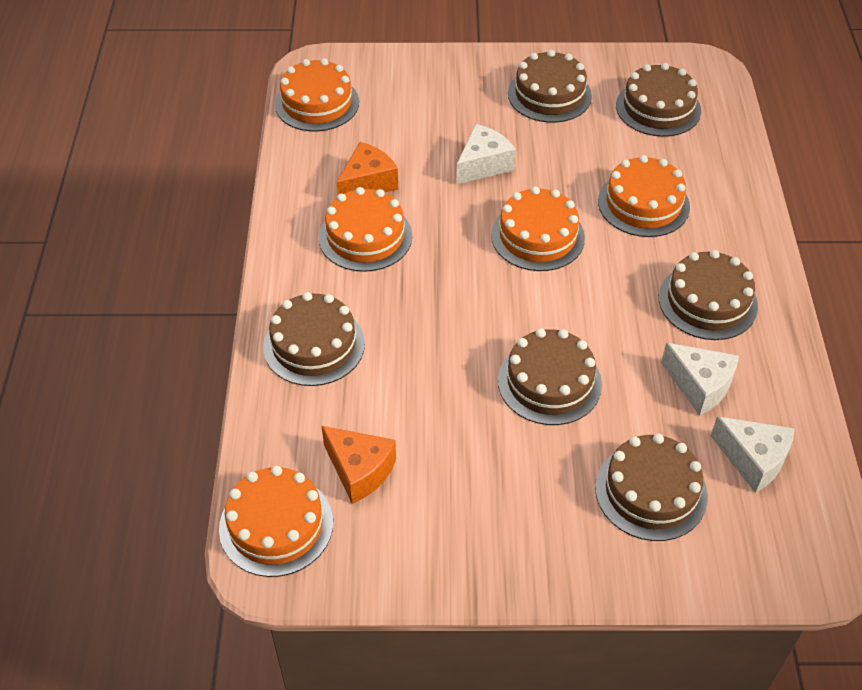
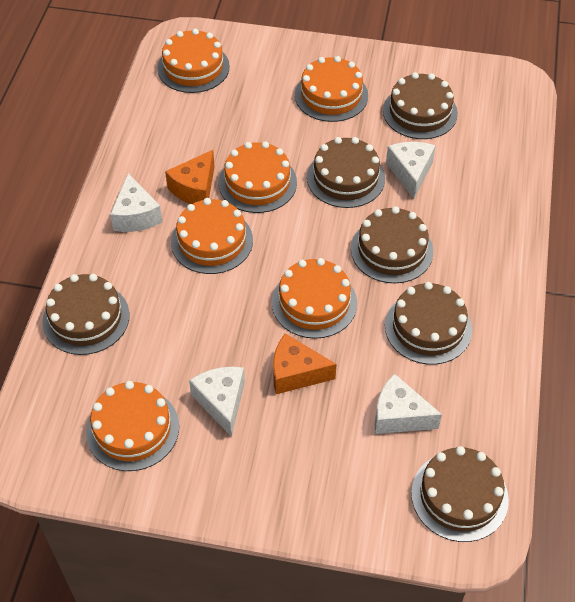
orange cake: 5 -> 6
white cheese: 3 -> 4

